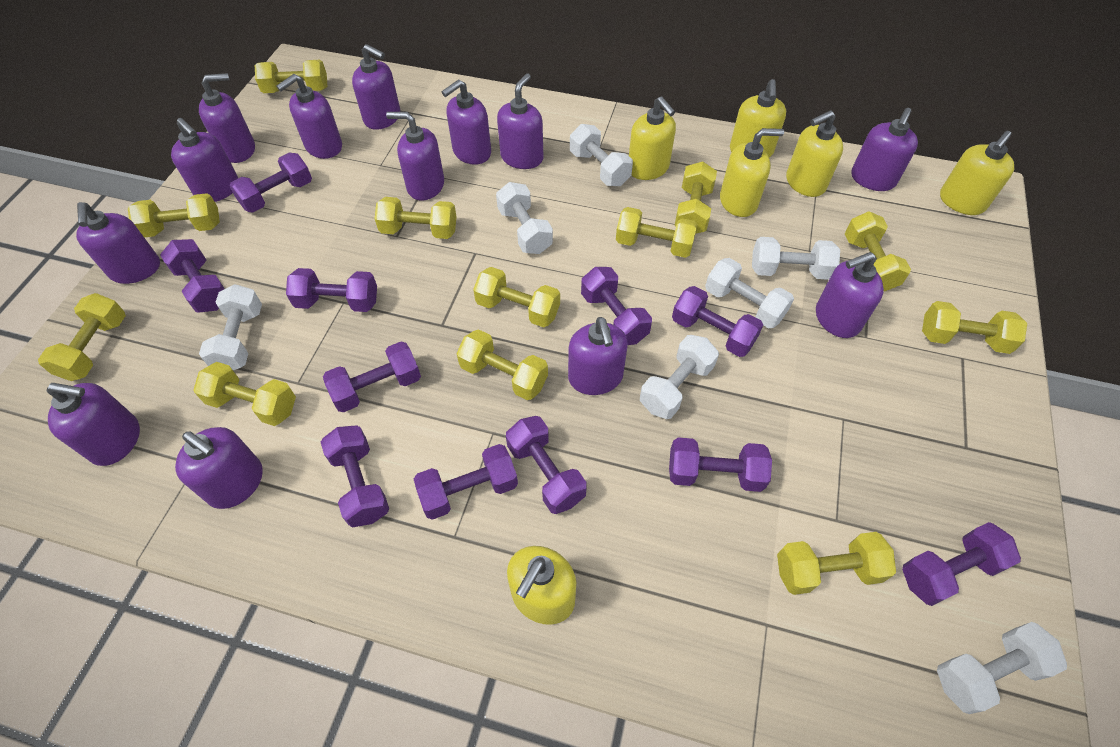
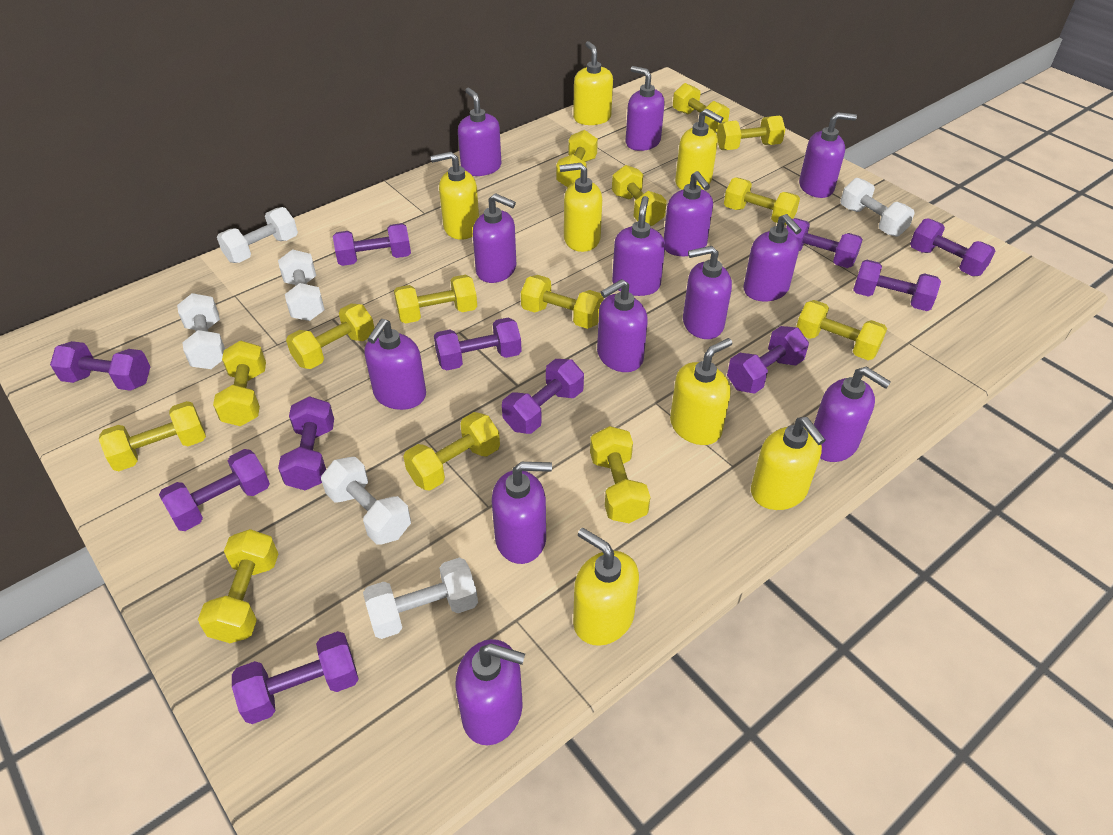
white dumbbell: 7 -> 6
yellow dumbbell: 12 -> 14
yellow soap dispenser: 6 -> 7

